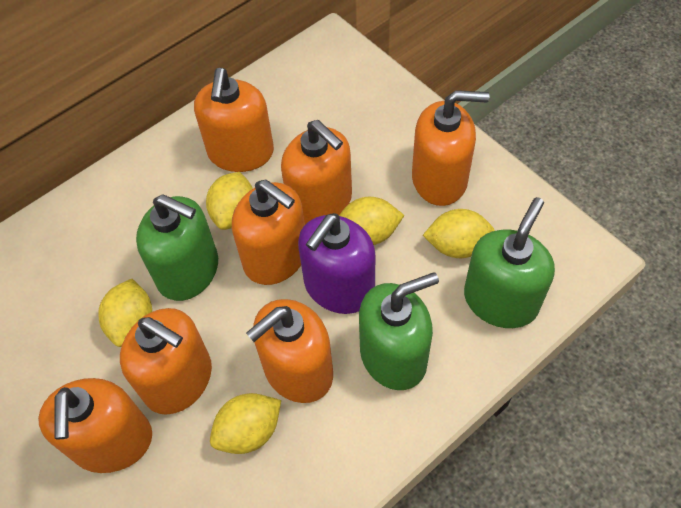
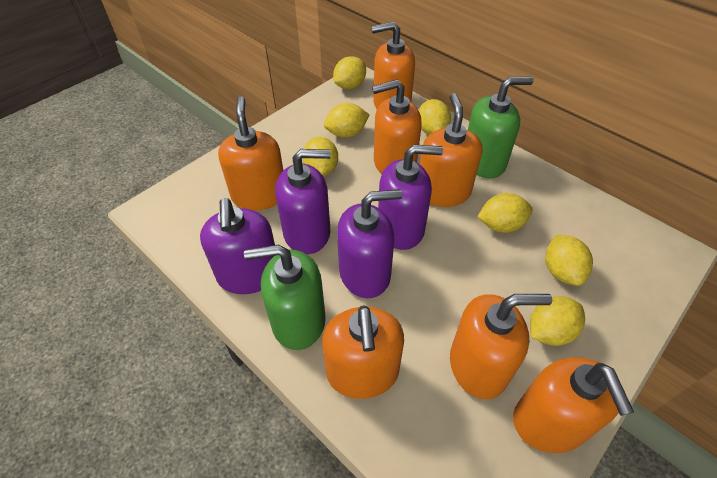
green soap dispenser: 3 -> 2
purple soap dispenser: 1 -> 4
yellow lemon: 5 -> 7

